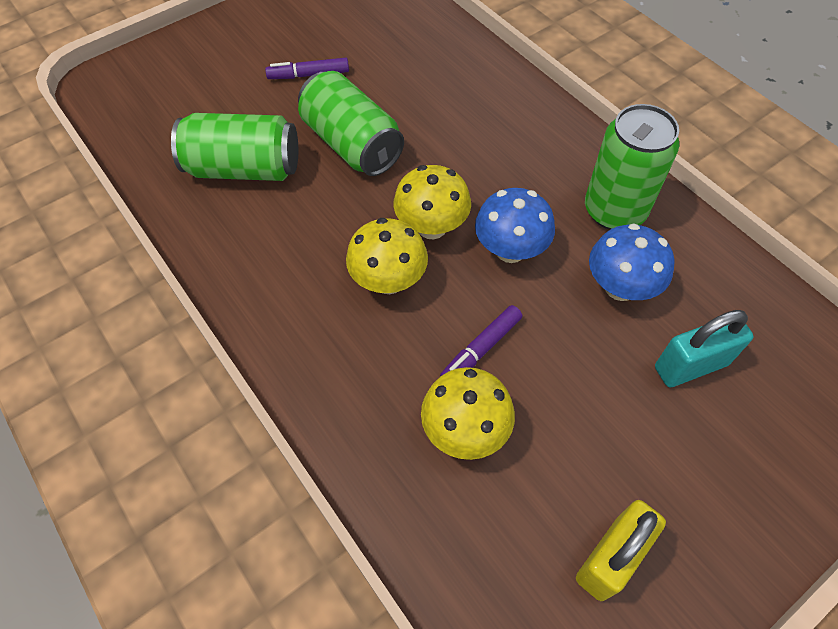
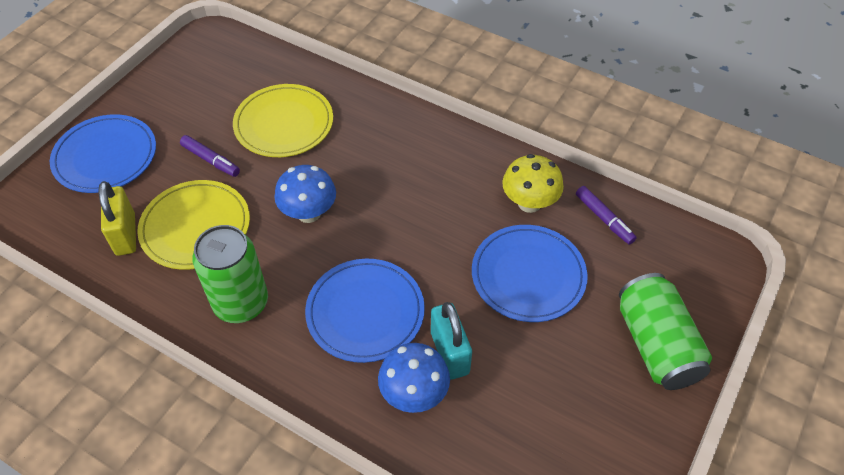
blue plate: 0 -> 3
green can: 3 -> 2
yellow mushroom: 3 -> 1
yellow plate: 0 -> 2

